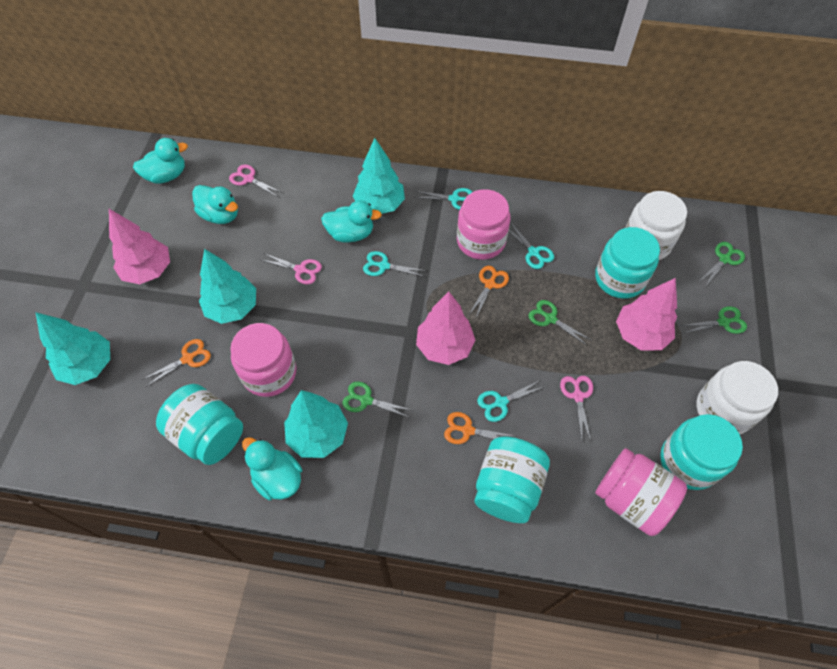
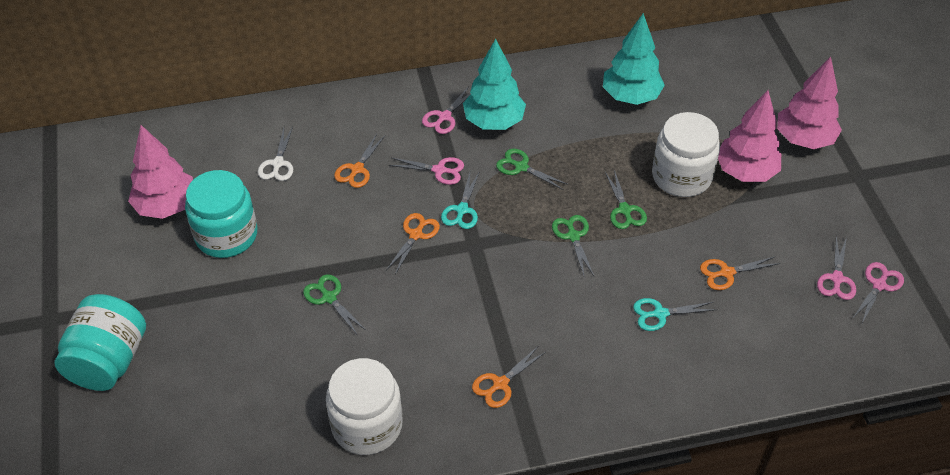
orange scissors: 3 -> 4
pink jar: 3 -> 0
pink scissors: 3 -> 4
turquoise duck: 4 -> 0
turquoise jar: 4 -> 2
turquoise scissors: 4 -> 2
turquoise tree: 4 -> 2
white scissors: 0 -> 1

